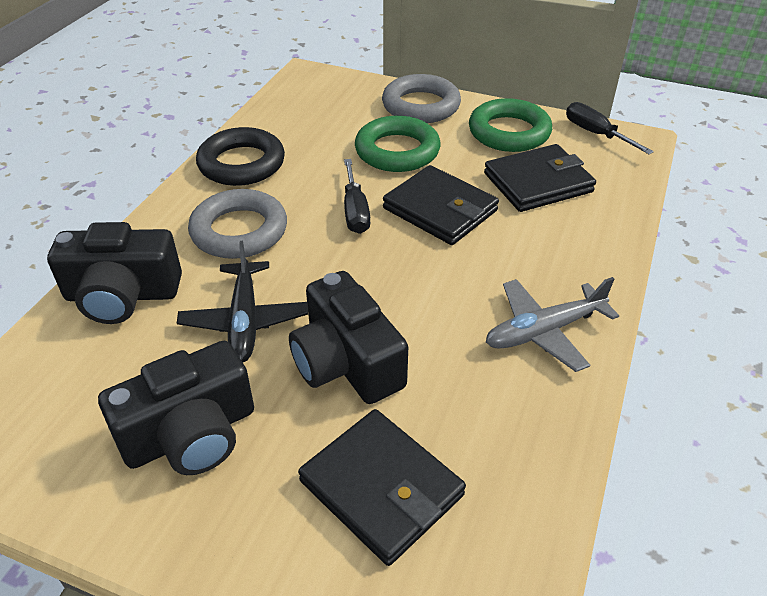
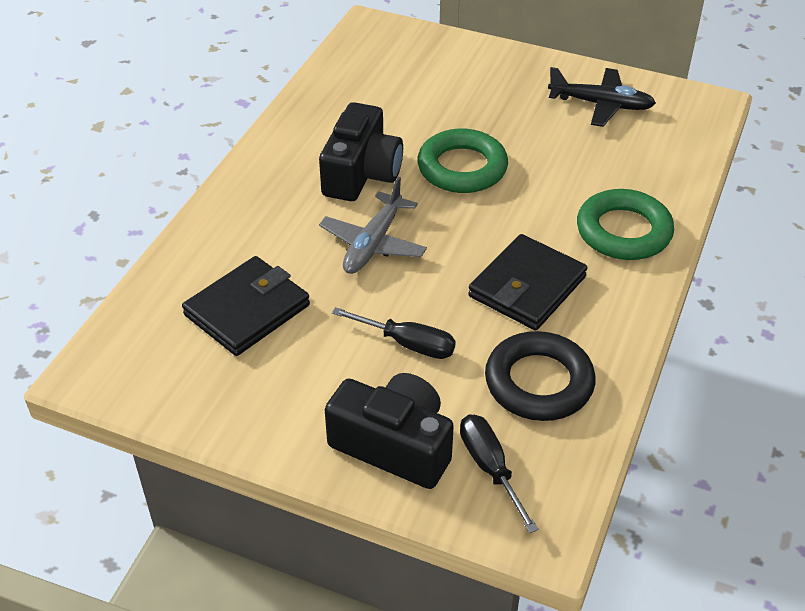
black camera: 3 -> 2
black wallet: 3 -> 2
grey ring: 2 -> 0

